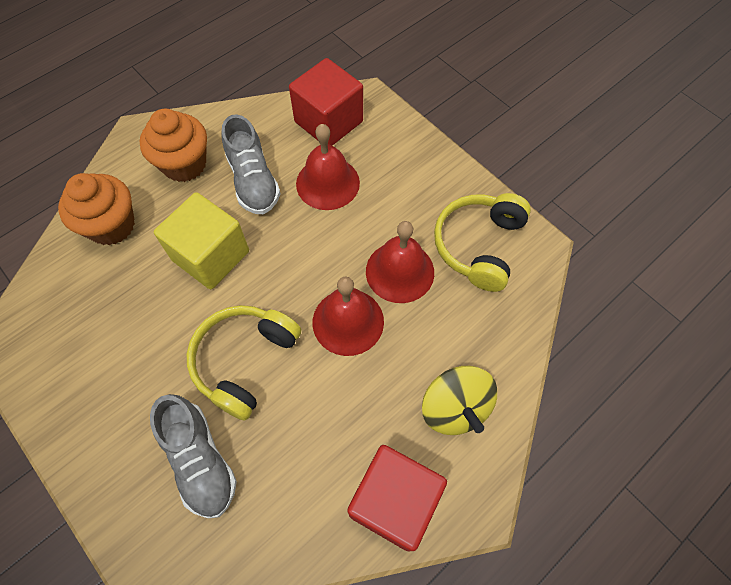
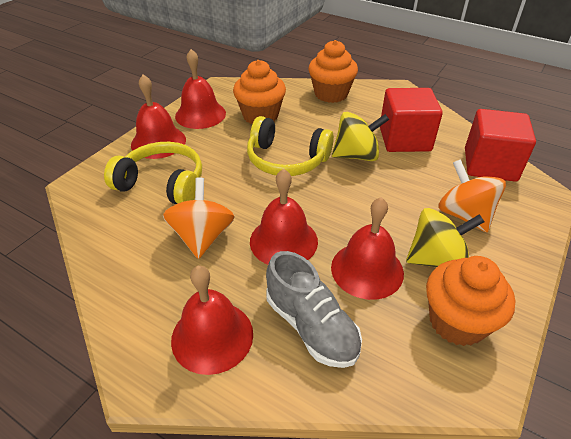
grey shoe: 2 -> 1
orange cupcake: 2 -> 3
orange spinning top: 0 -> 2
red bell: 3 -> 5
yellow cube: 1 -> 0
yellow spinning top: 1 -> 2

